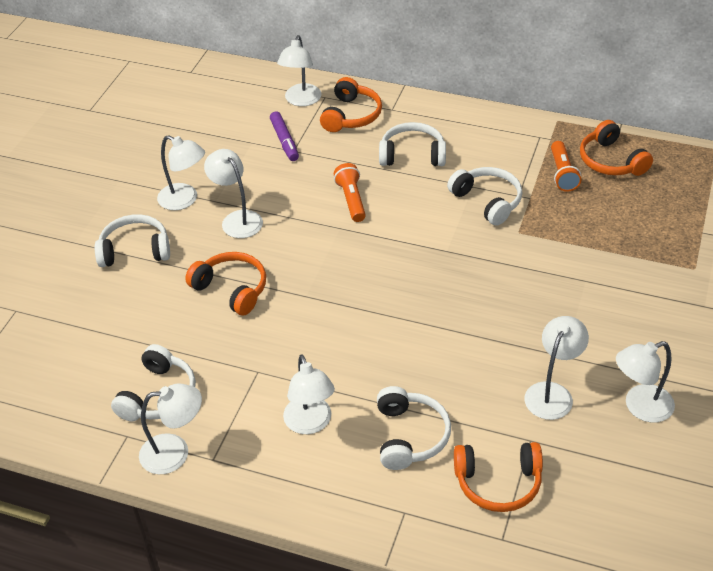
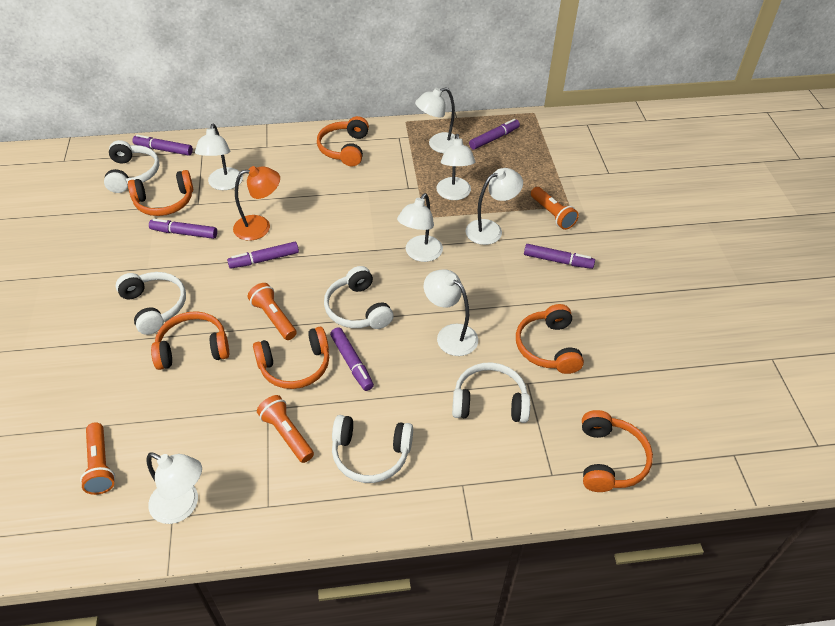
orange flashlight: 2 -> 4
orange headphones: 4 -> 6
orange lamp: 0 -> 1
purple marker: 1 -> 6

